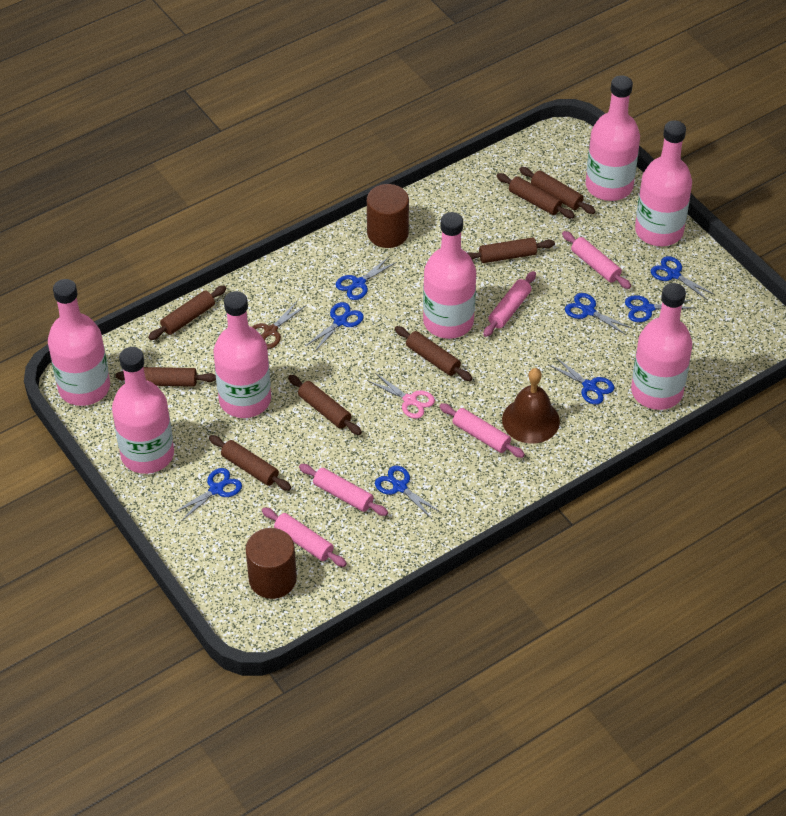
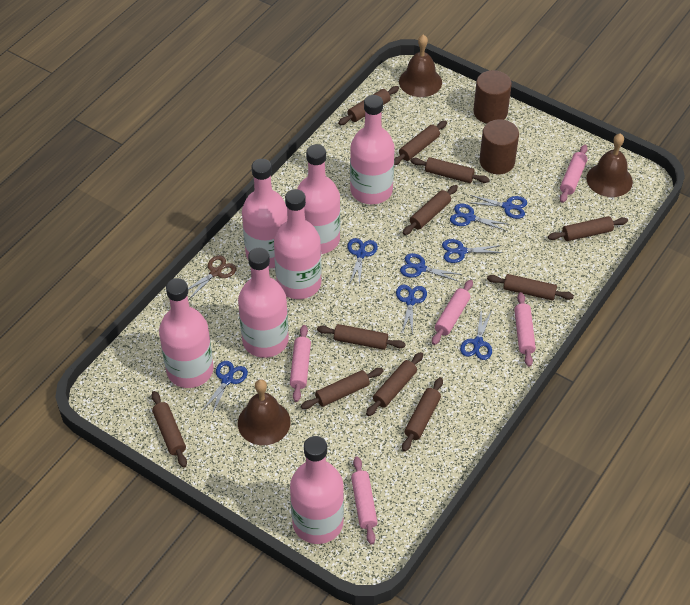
brown bell: 1 -> 3
brown rolling pin: 8 -> 11
pink scissors: 1 -> 0

